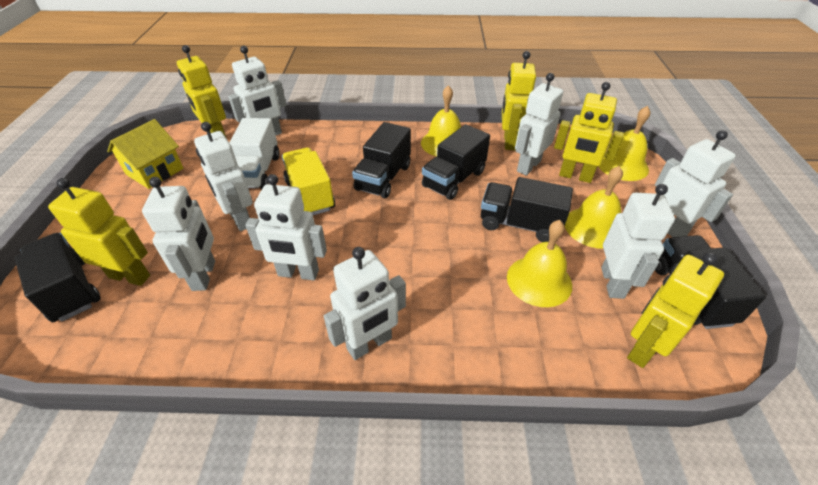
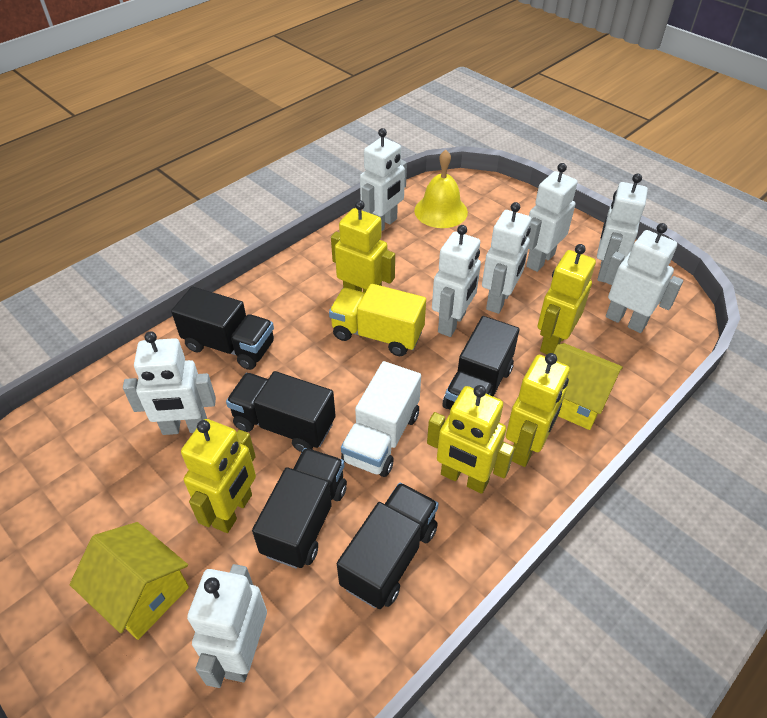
yellow bell: 4 -> 1
yellow house: 1 -> 2

